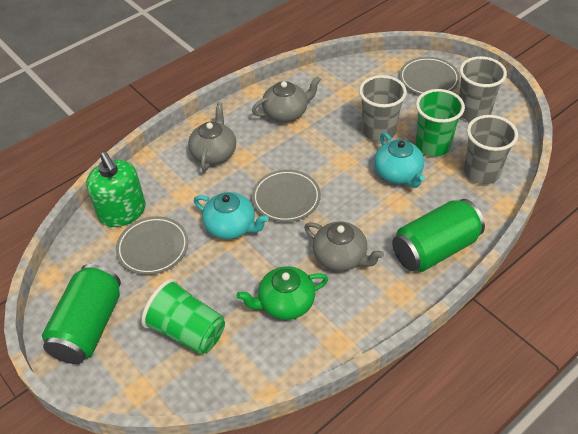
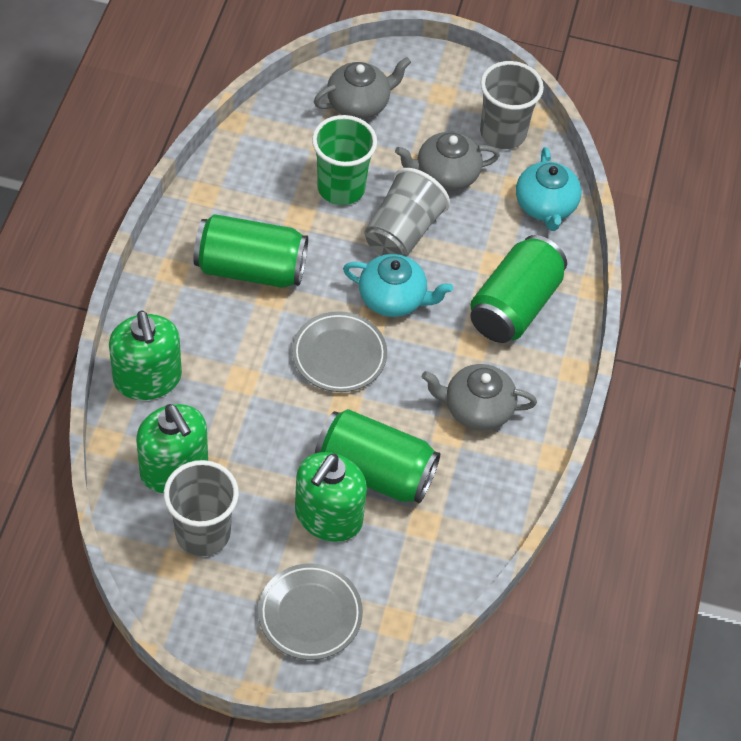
green can: 2 -> 3
green cup: 2 -> 1
green soap dispenser: 1 -> 3
green teapot: 1 -> 0
grey plate: 3 -> 2

